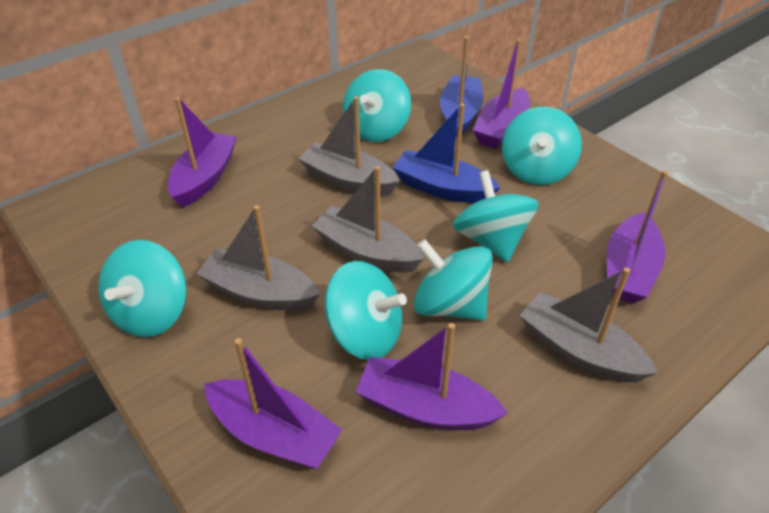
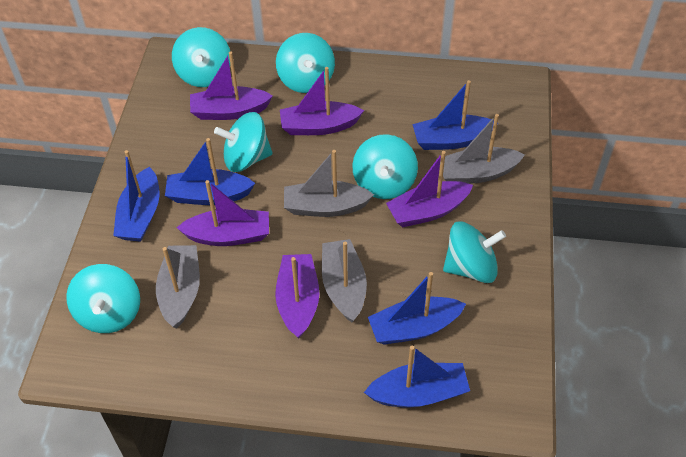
blue boat: 2 -> 5

